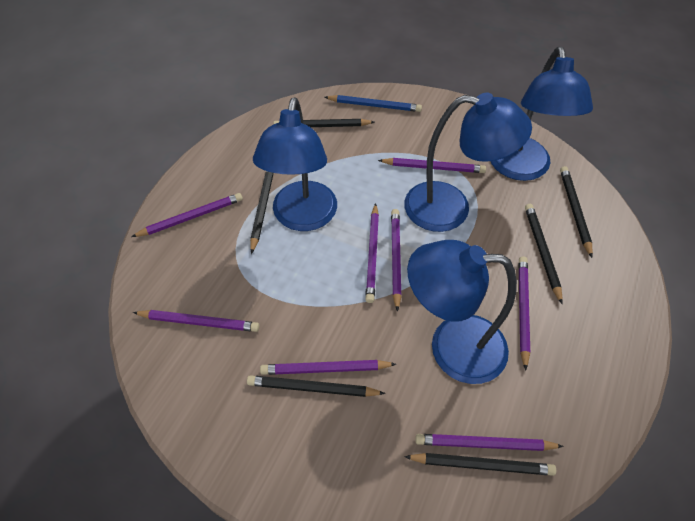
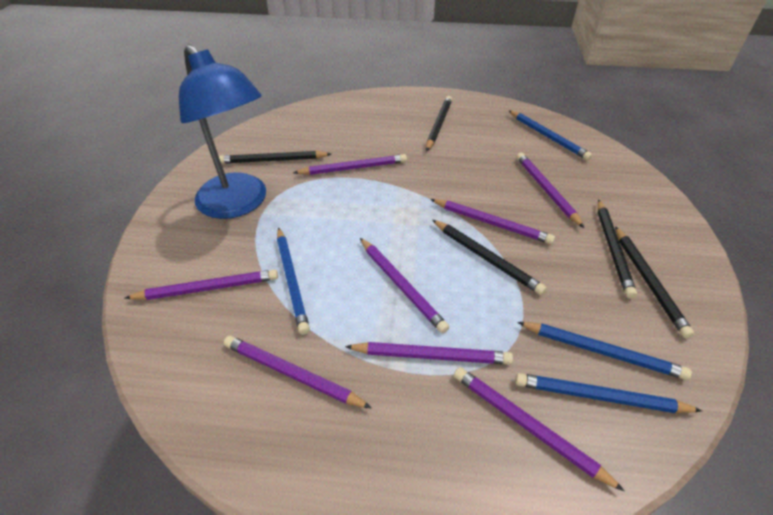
black pencil: 6 -> 5
blue lamp: 4 -> 1
blue pencil: 1 -> 4

